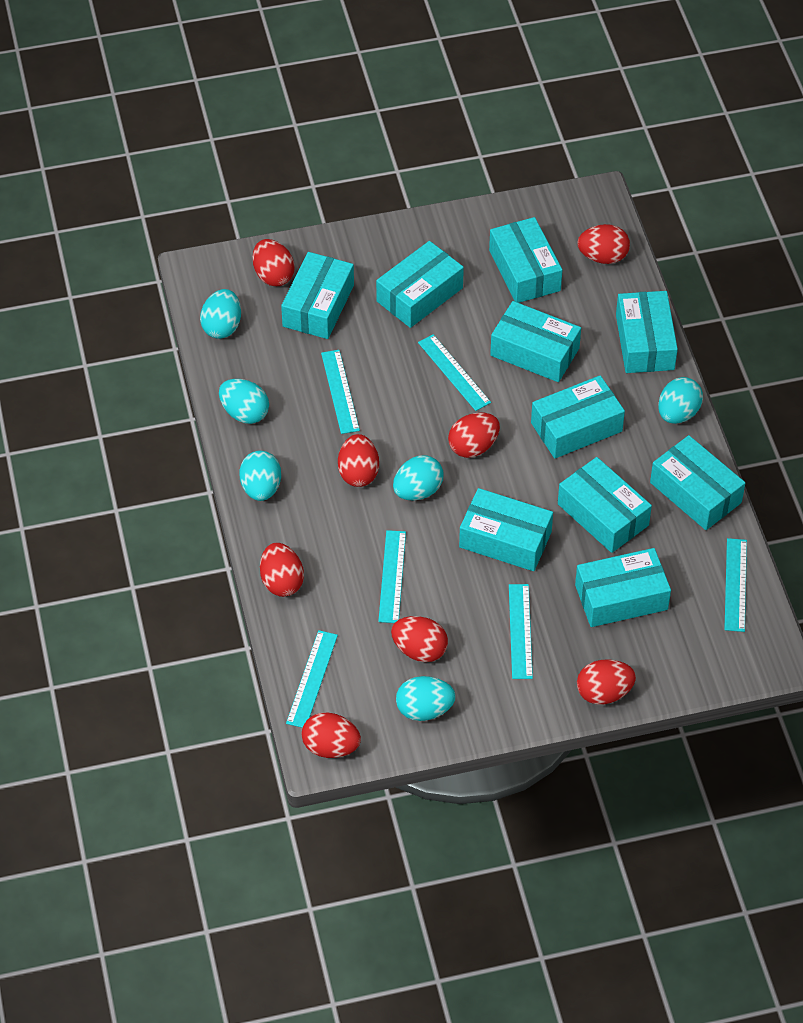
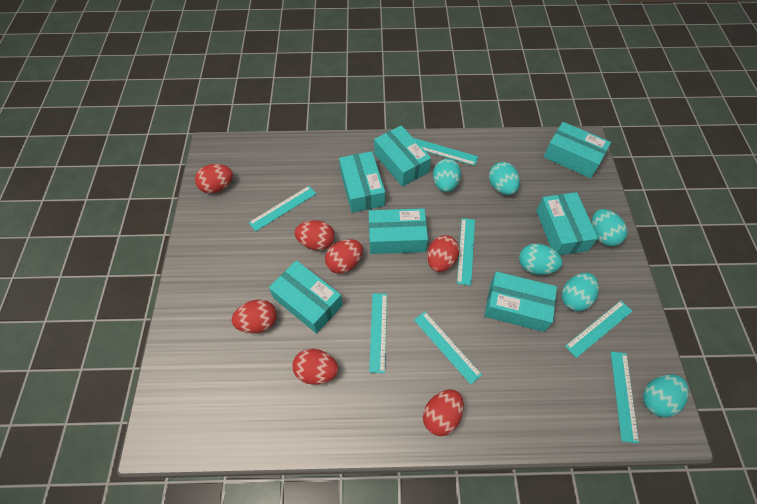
red egg: 8 -> 7
turquoise box: 10 -> 7
turquoise ruler: 6 -> 7

